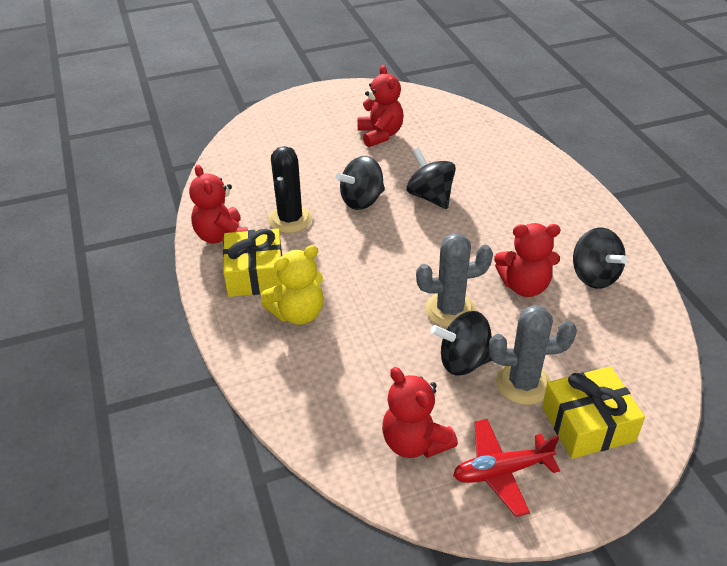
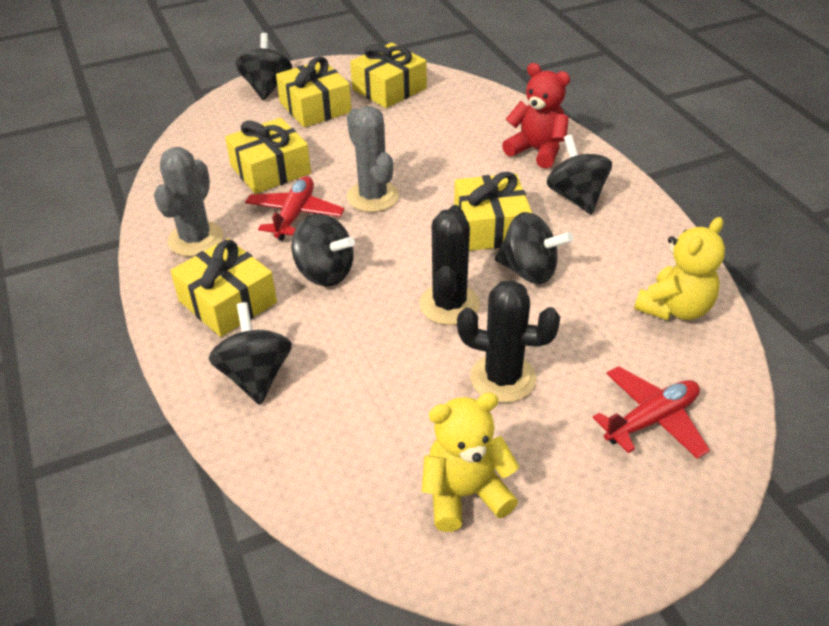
black cactus: 1 -> 2
black spinning top: 4 -> 5
red plane: 1 -> 2
red teddy bear: 4 -> 1
yellow gift: 2 -> 5
yellow teddy bear: 1 -> 2

